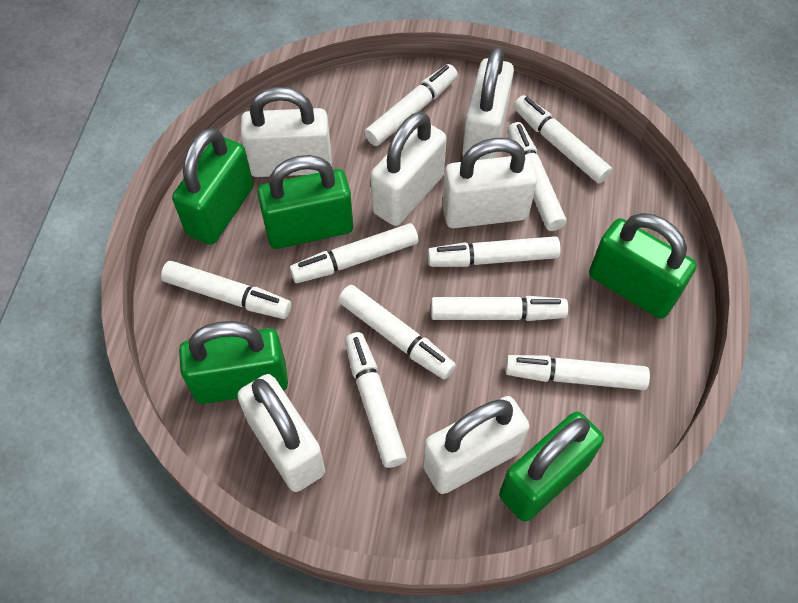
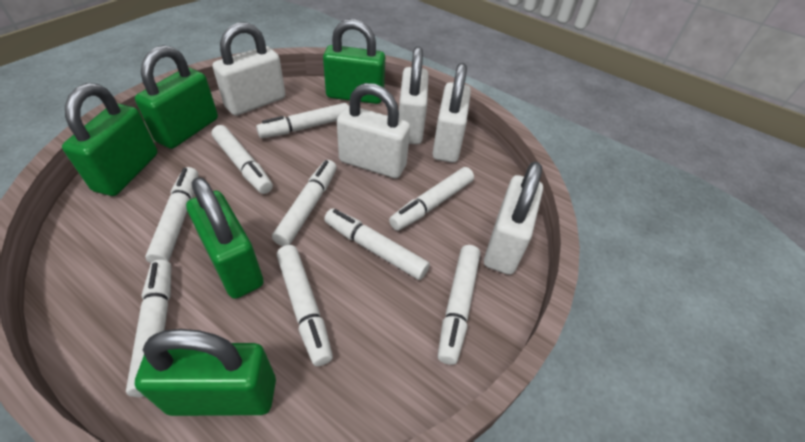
white marker: 10 -> 9
white padlock: 6 -> 5

